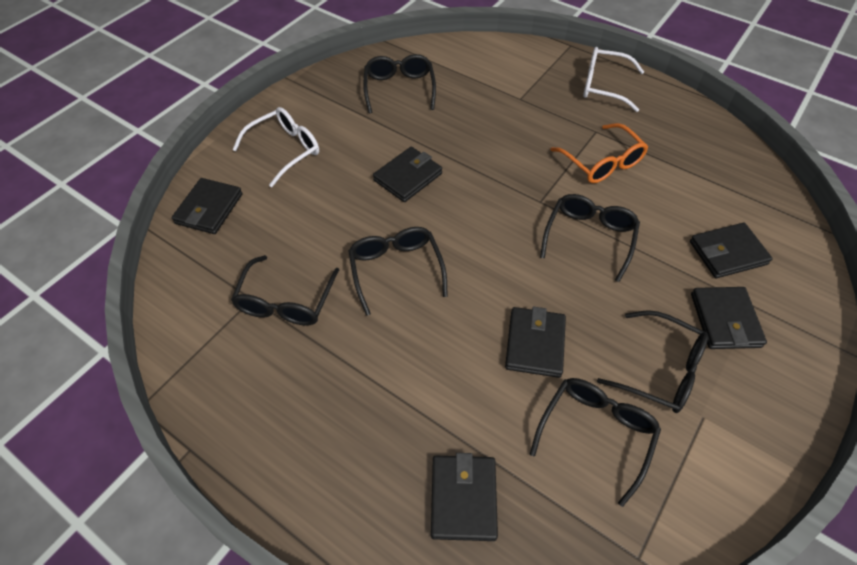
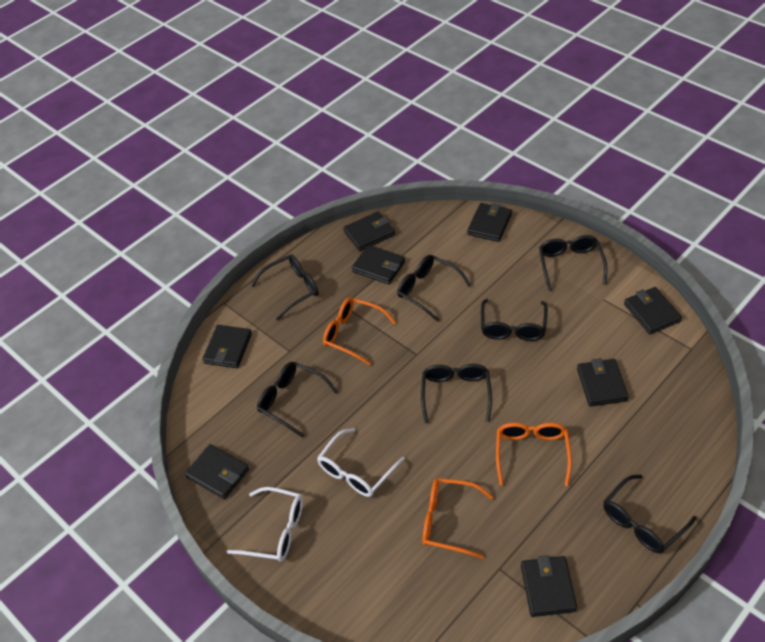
black glasses: 6 -> 7
black wallet: 6 -> 8
orange glasses: 1 -> 3

